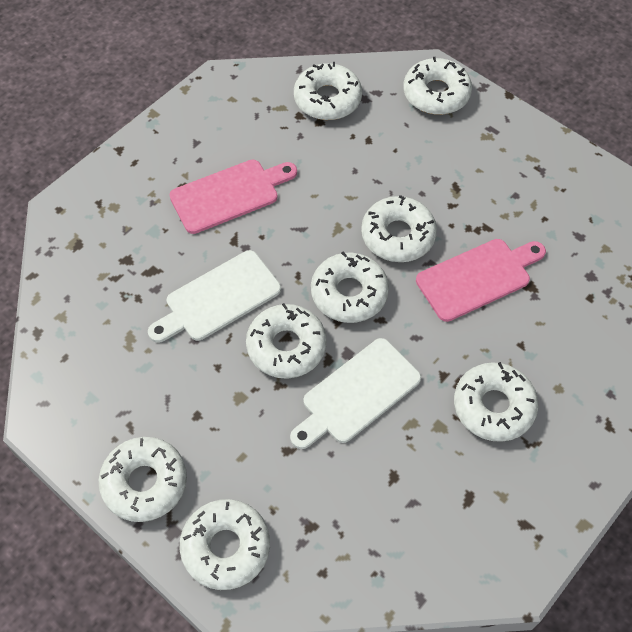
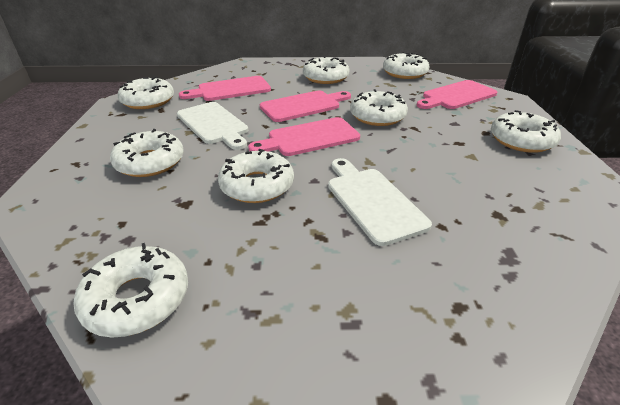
pink cutting board: 2 -> 4

